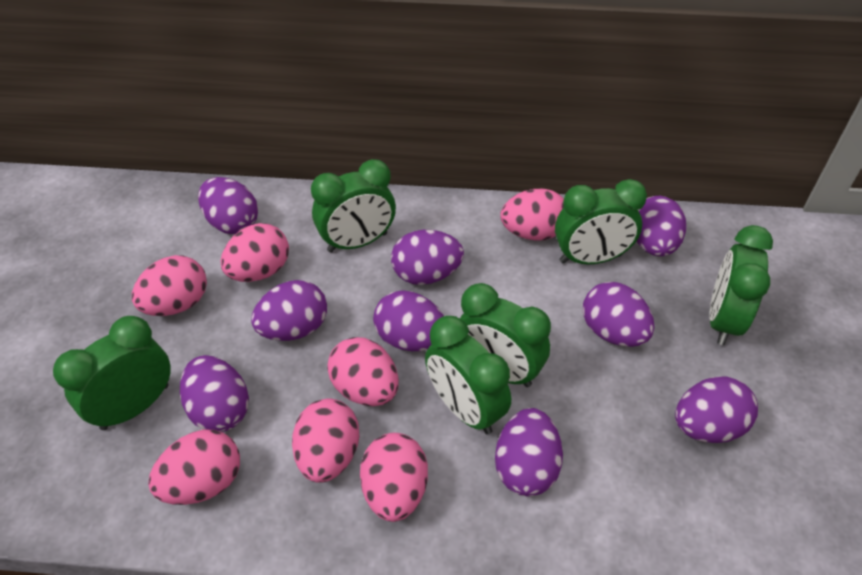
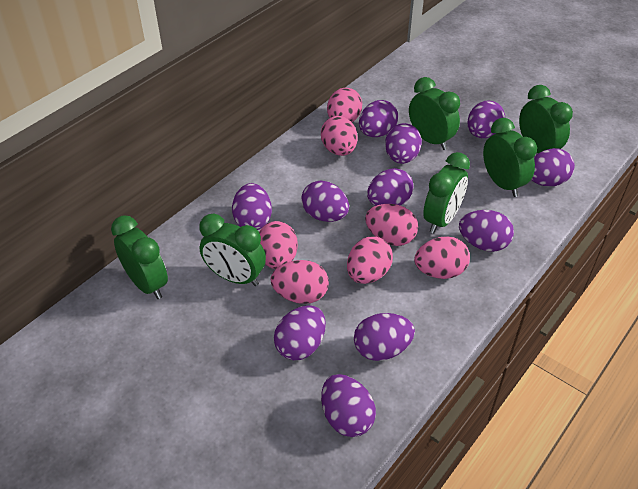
purple egg: 9 -> 11

